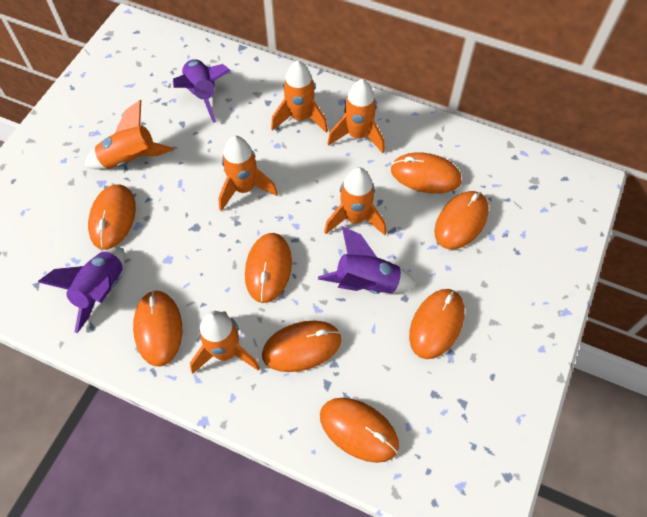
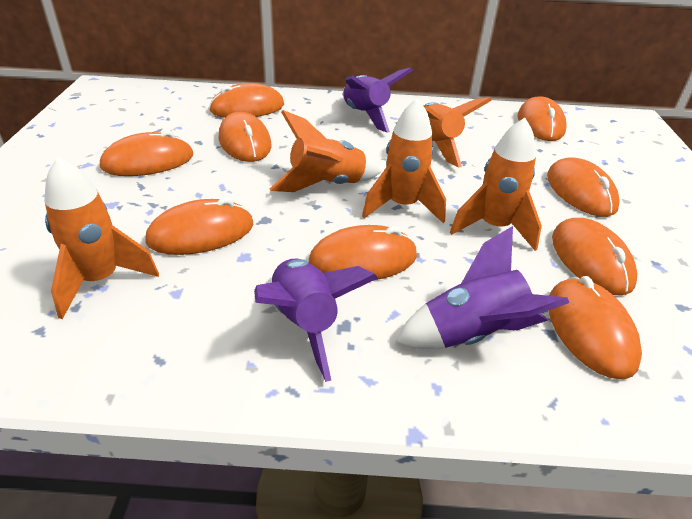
orange mouse: 8 -> 9
orange rocket: 6 -> 5

